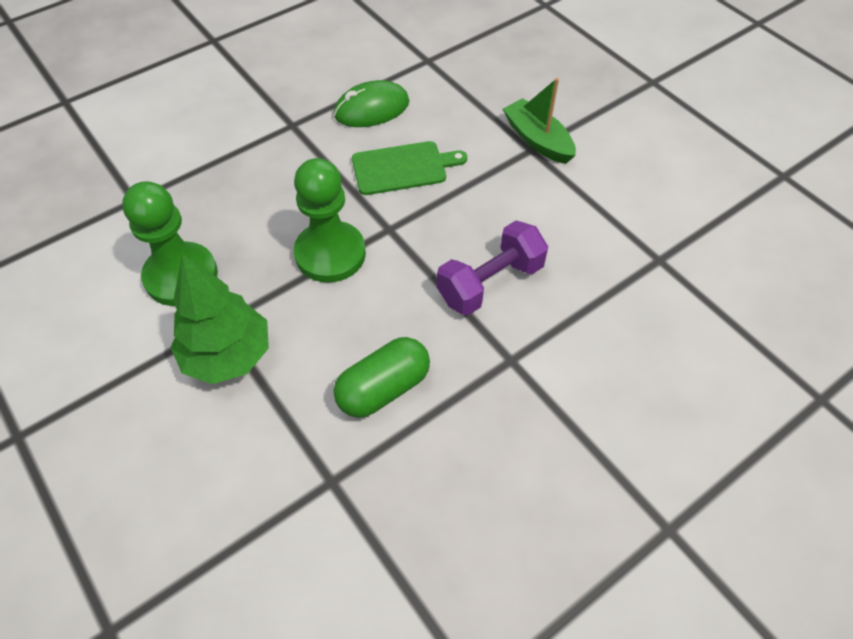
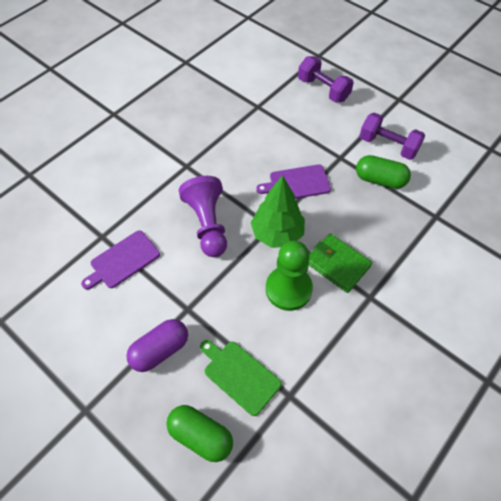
green boat: 1 -> 0
green capsule: 1 -> 2
green mouse: 1 -> 0
green pawn: 2 -> 1
green wallet: 0 -> 1
purple capsule: 0 -> 1
purple cutting board: 0 -> 2
purple dumbbell: 1 -> 2
purple pawn: 0 -> 1

